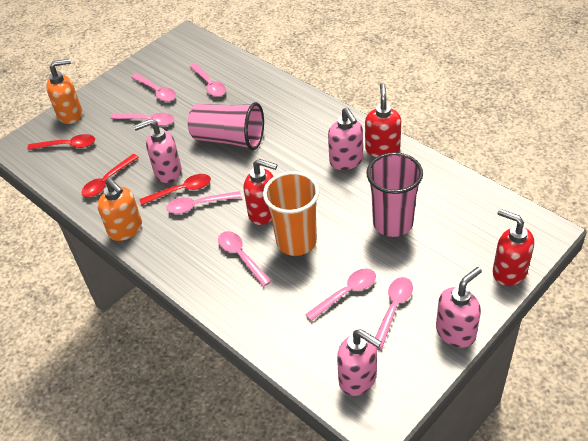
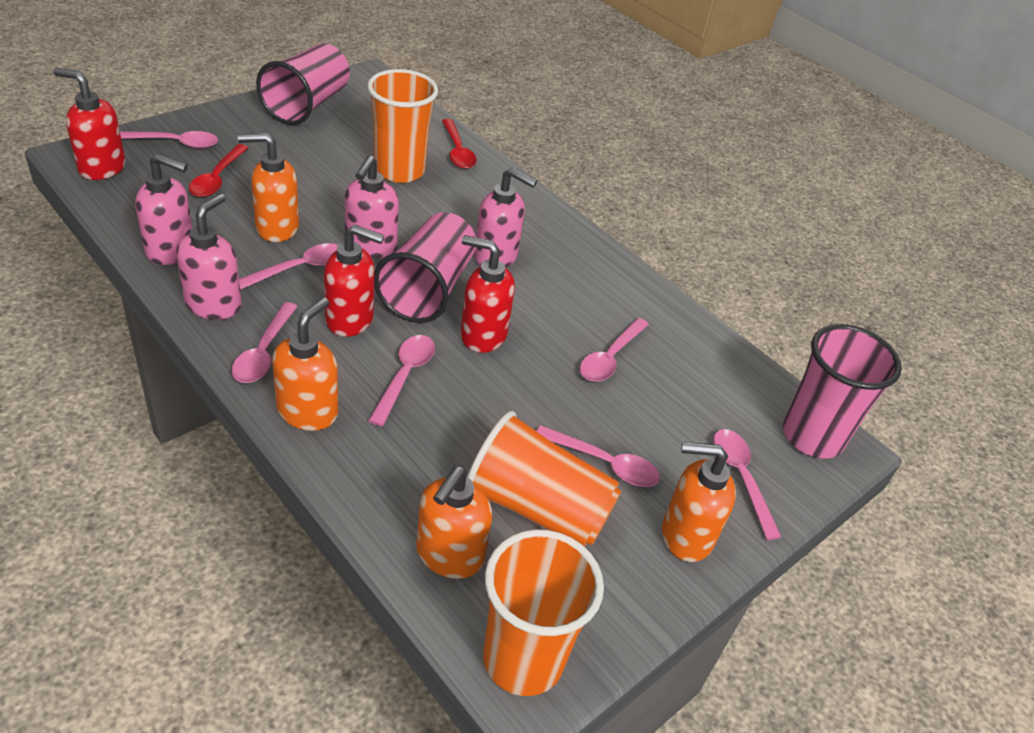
orange cup: 1 -> 3
orange soap dispenser: 2 -> 4
pink cup: 2 -> 3
red spoon: 3 -> 2

